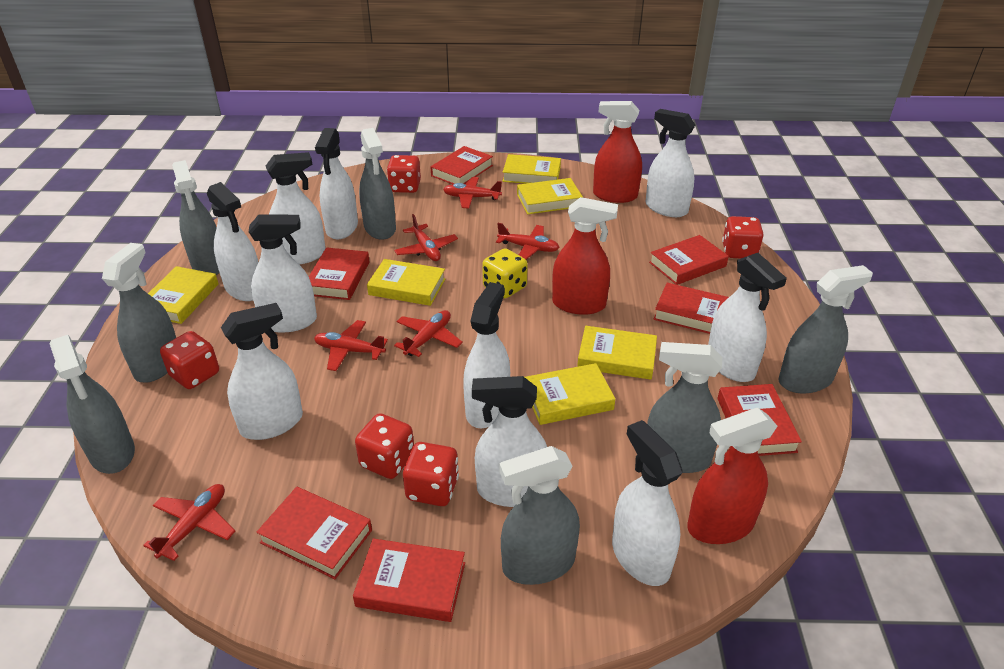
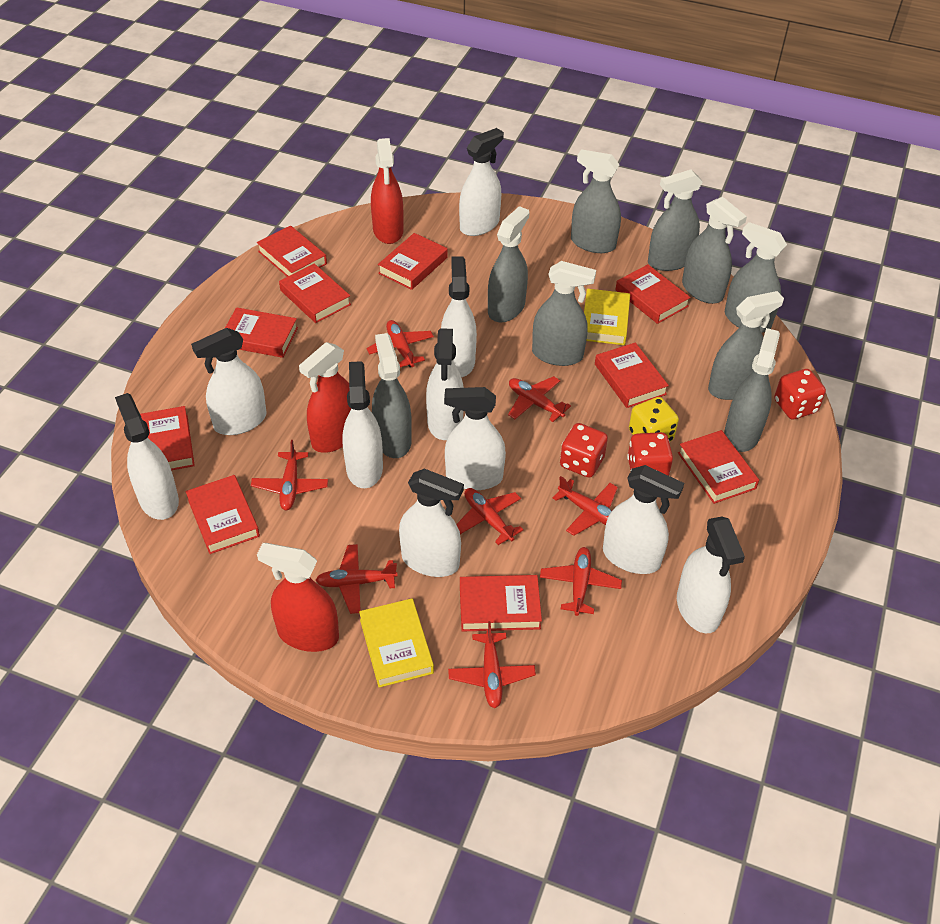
grey spray bottle: 7 -> 9
red book: 7 -> 10
red dice: 5 -> 3
red plane: 6 -> 8
yellow book: 6 -> 2

